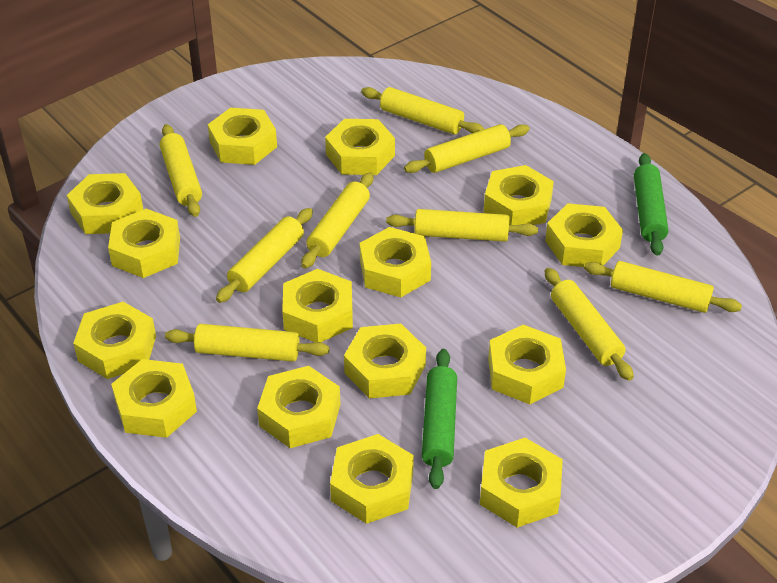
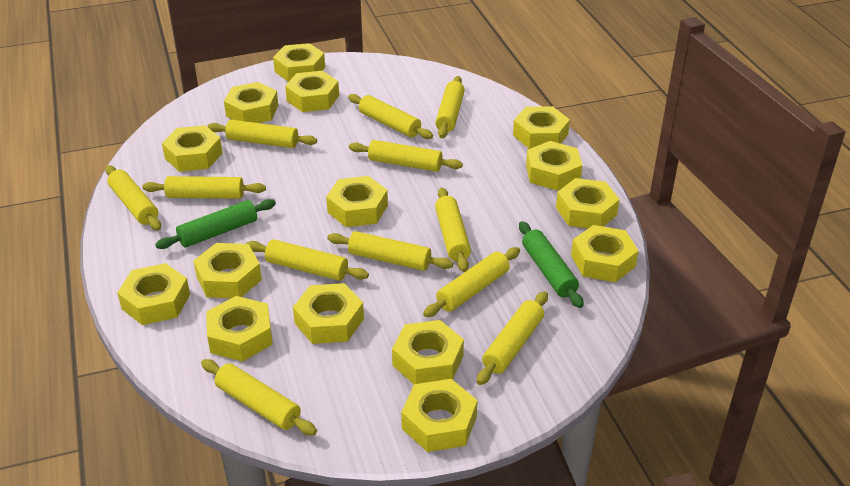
yellow rolling pin: 9 -> 12

